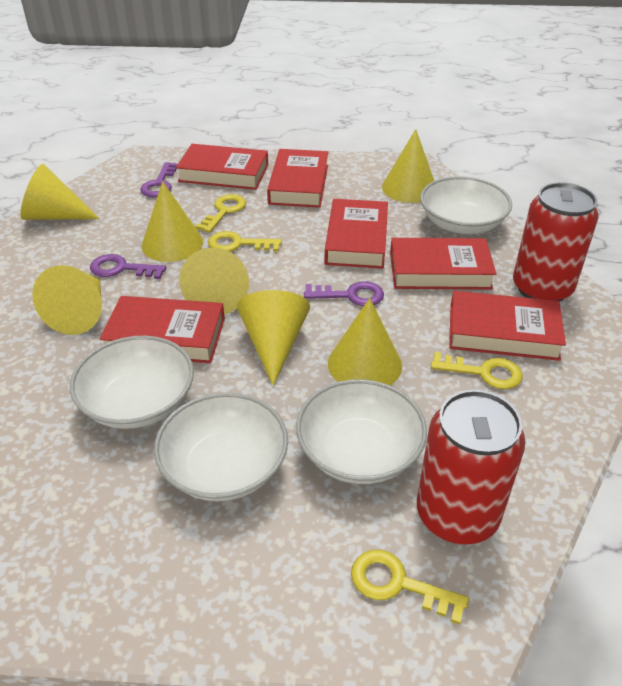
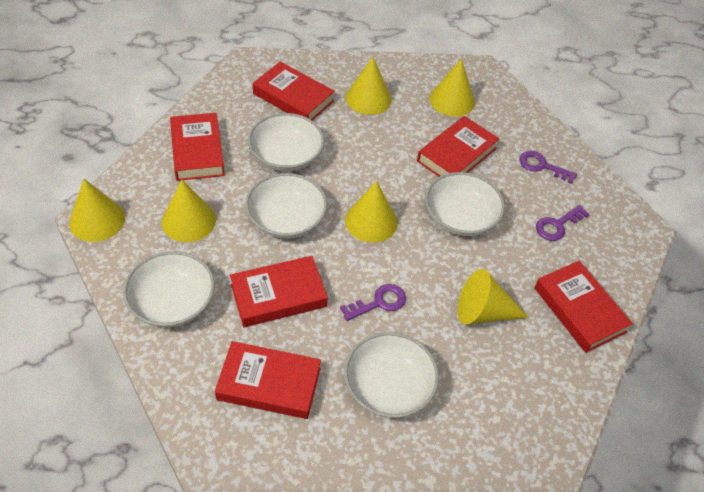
red can: 2 -> 0
white bowl: 4 -> 5
yellow cone: 7 -> 6
yellow key: 4 -> 0

